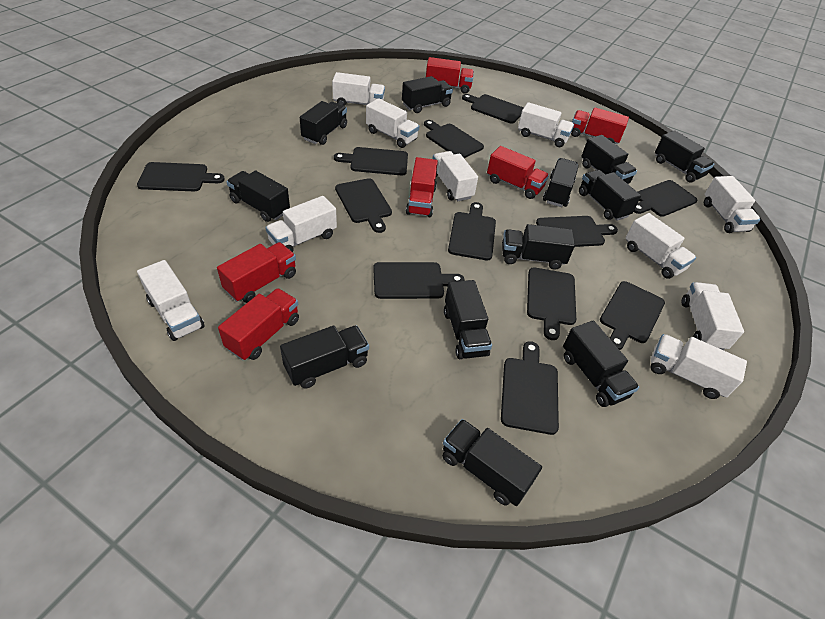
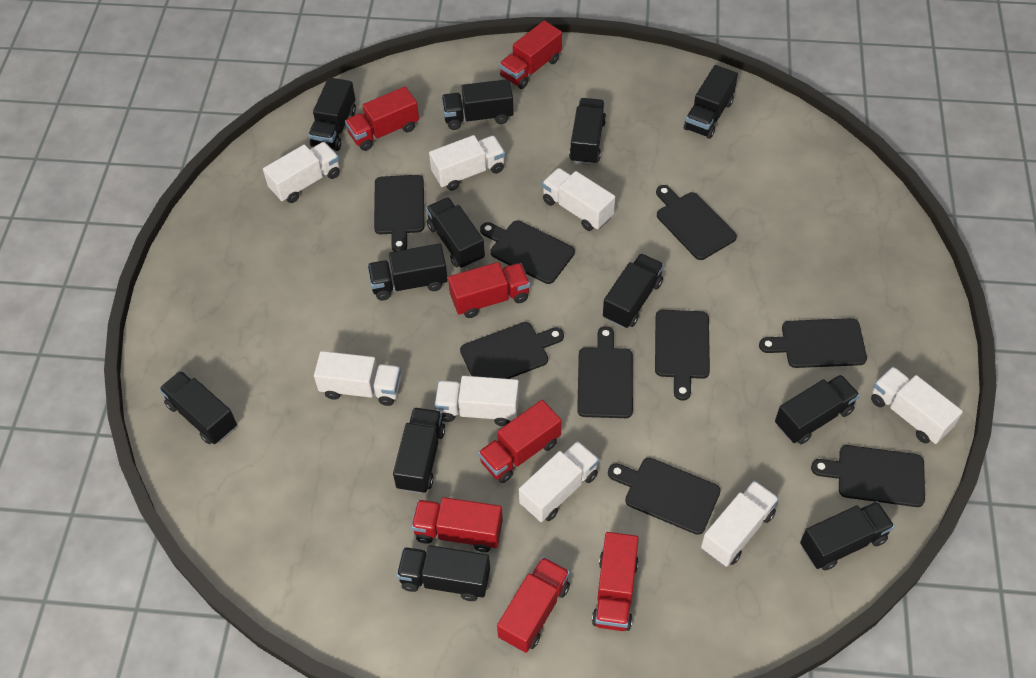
black cutting board: 12 -> 9
red truck: 6 -> 7
white truck: 10 -> 8

